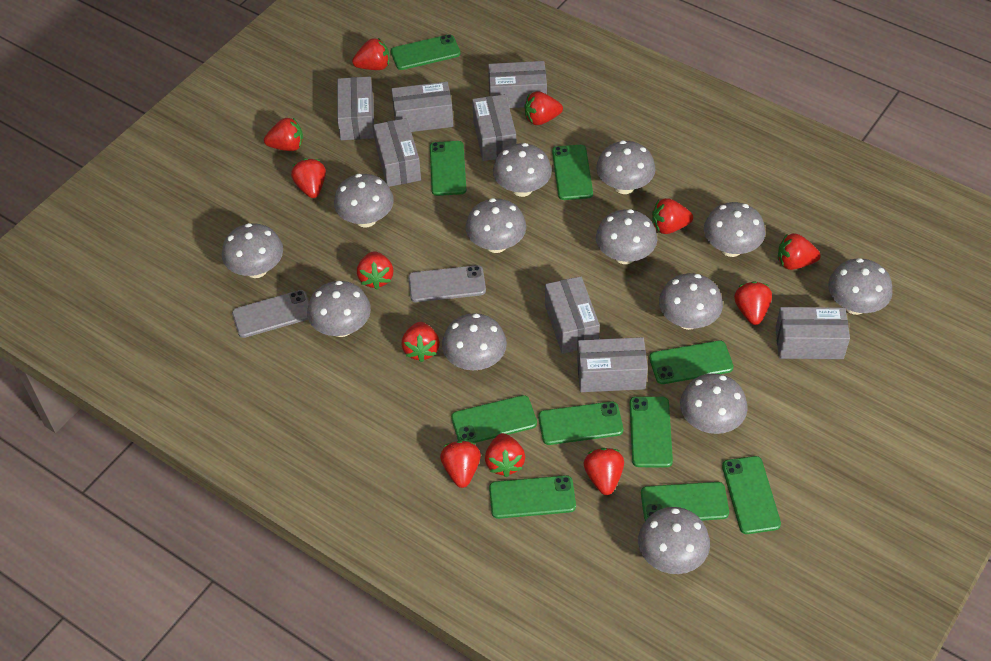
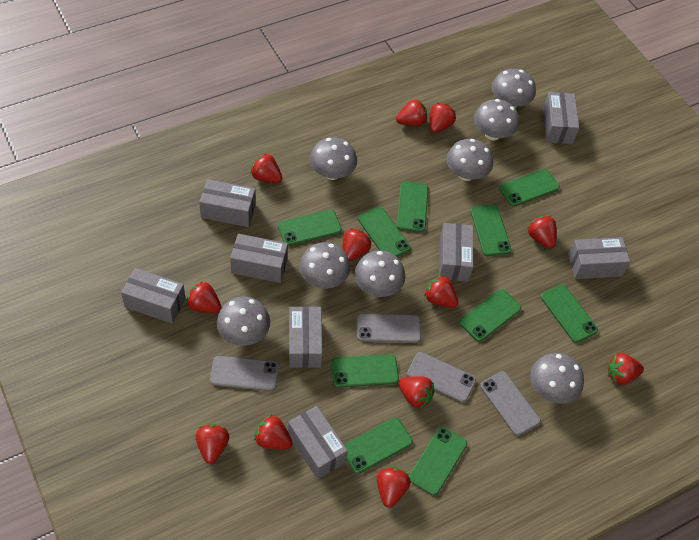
grey mushroom: 13 -> 8
grey phone: 2 -> 4

